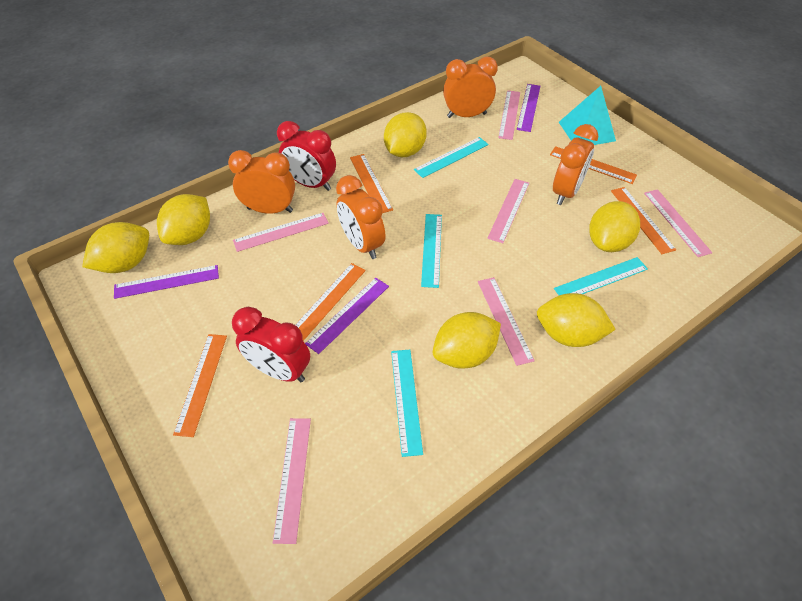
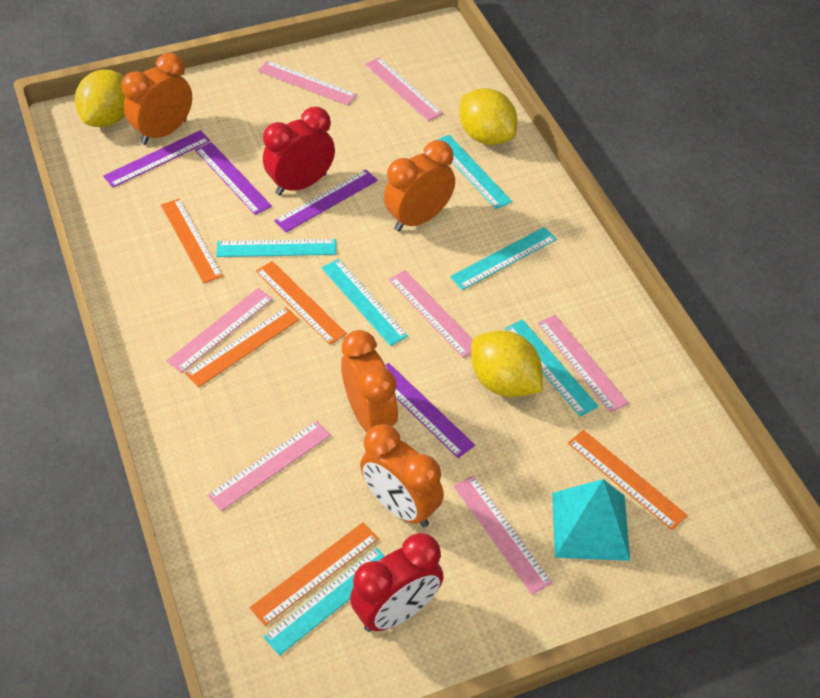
pink ruler: 6 -> 7
purple ruler: 3 -> 4
turquoise ruler: 4 -> 6
yellow lemon: 6 -> 3

